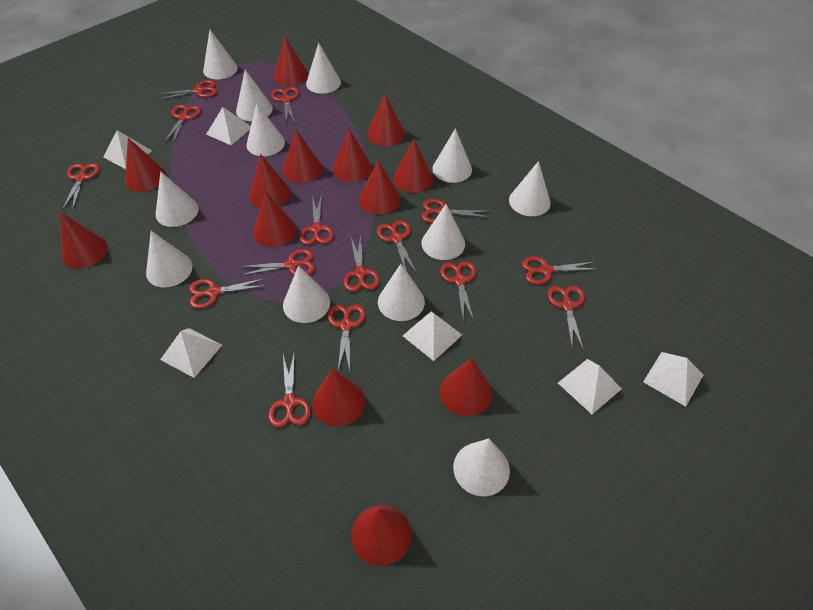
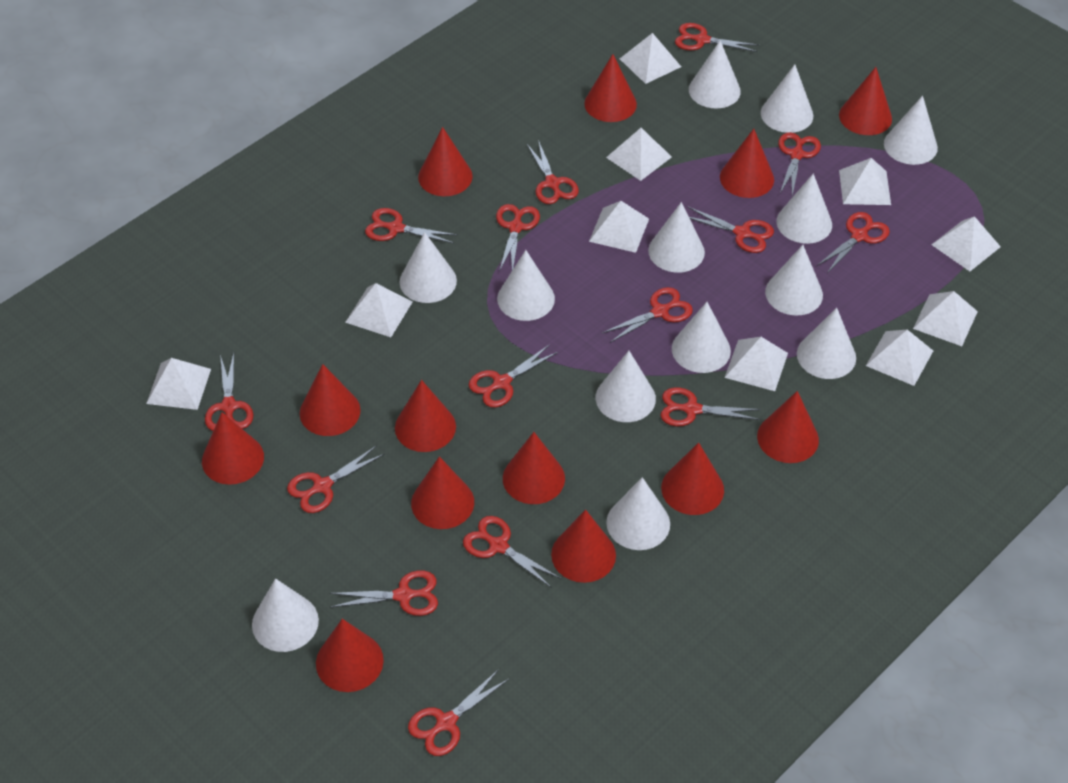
white cone: 12 -> 13
white pyramid: 6 -> 10

